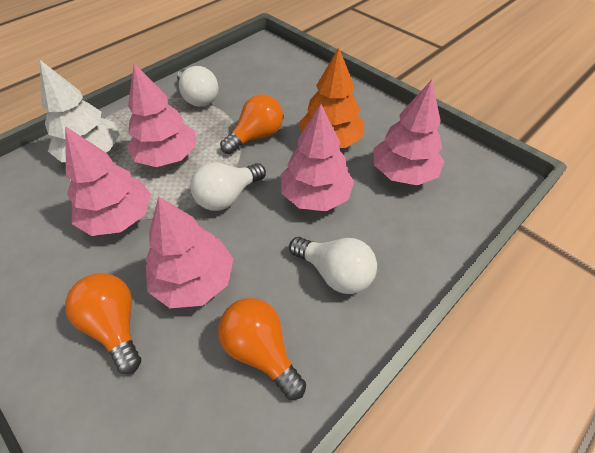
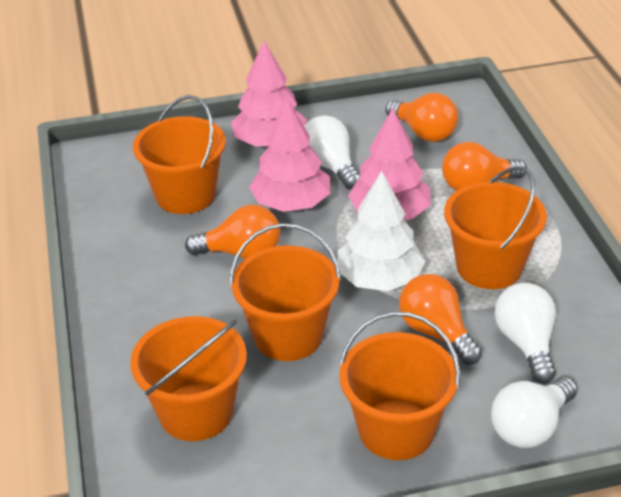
orange bucket: 0 -> 5
orange light bulb: 3 -> 4
orange tree: 1 -> 0
pink tree: 5 -> 3

